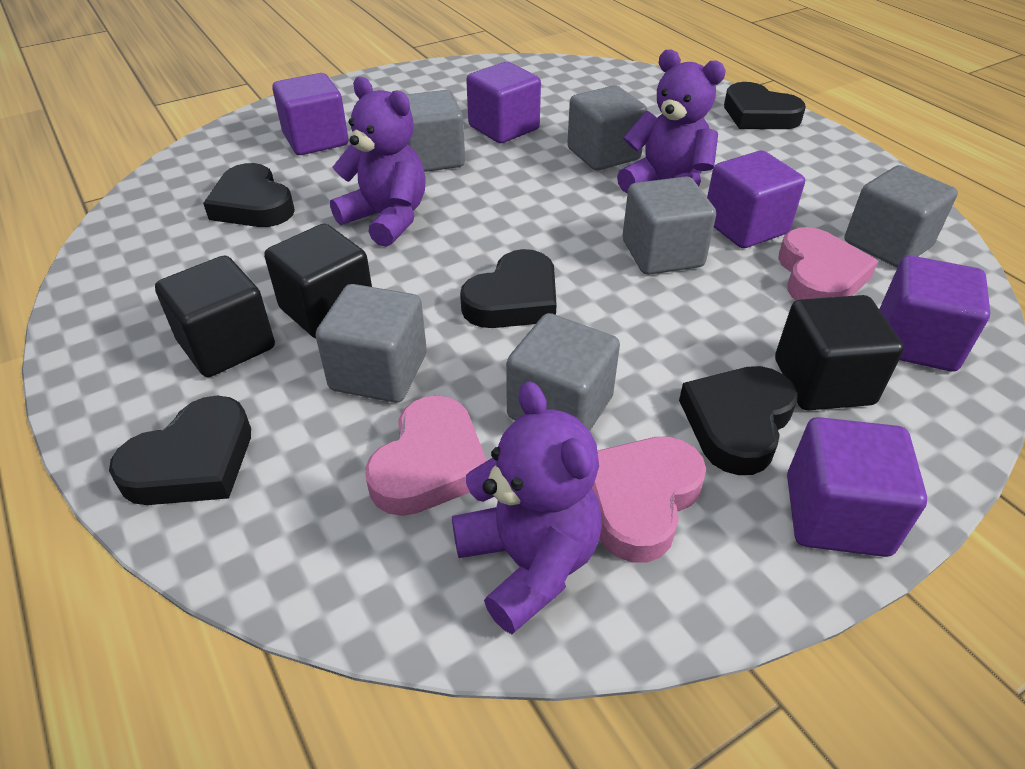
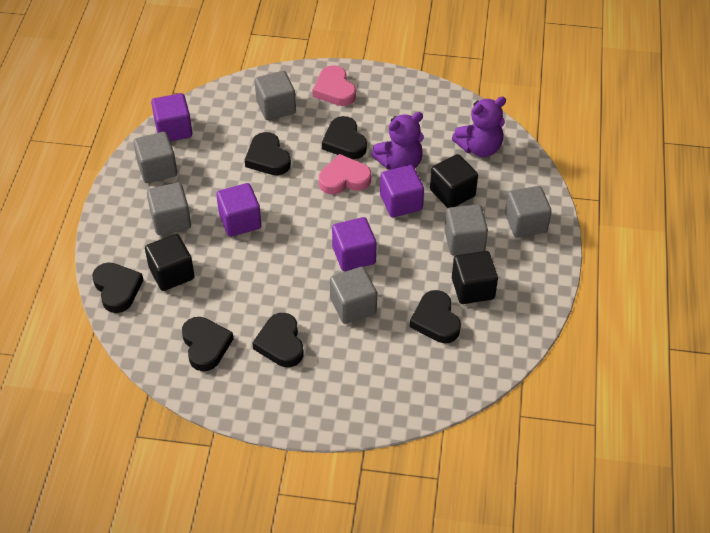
black heart: 5 -> 6
pink heart: 3 -> 2
purple cube: 5 -> 4
purple teddy bear: 3 -> 2

